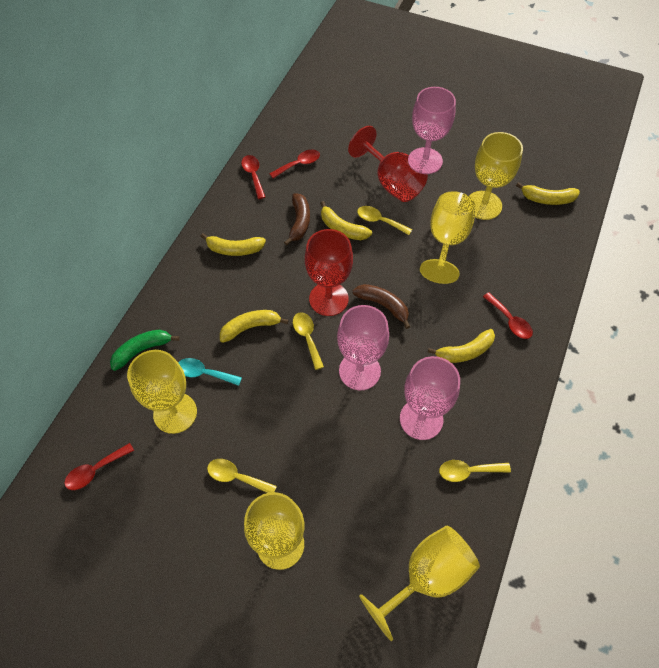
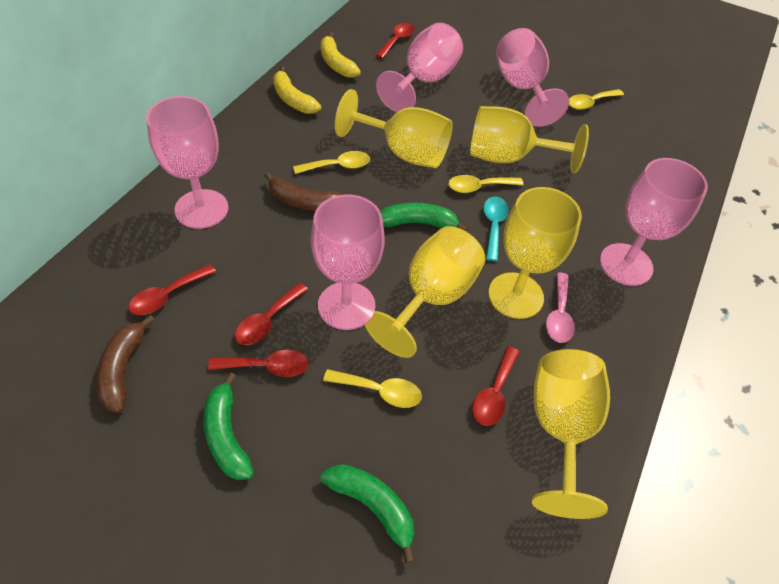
green banana: 1 -> 3
pink goblet: 3 -> 5
pink spoon: 0 -> 1
red goblet: 2 -> 0
red spoon: 4 -> 5
yellow banana: 5 -> 2

